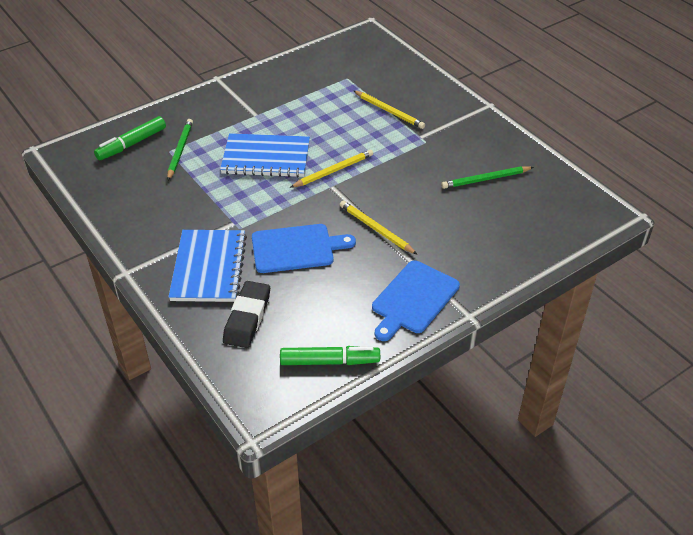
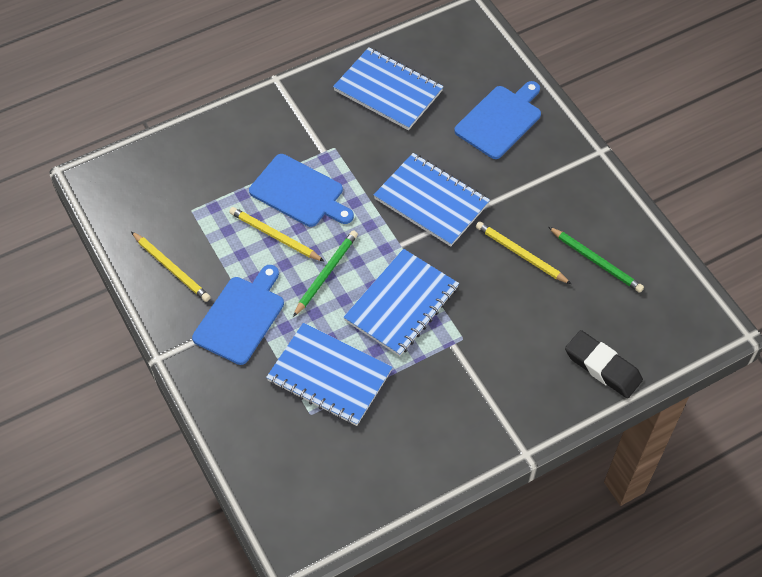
blue cutting board: 2 -> 3
blue notebook: 2 -> 4
green marker: 2 -> 0

